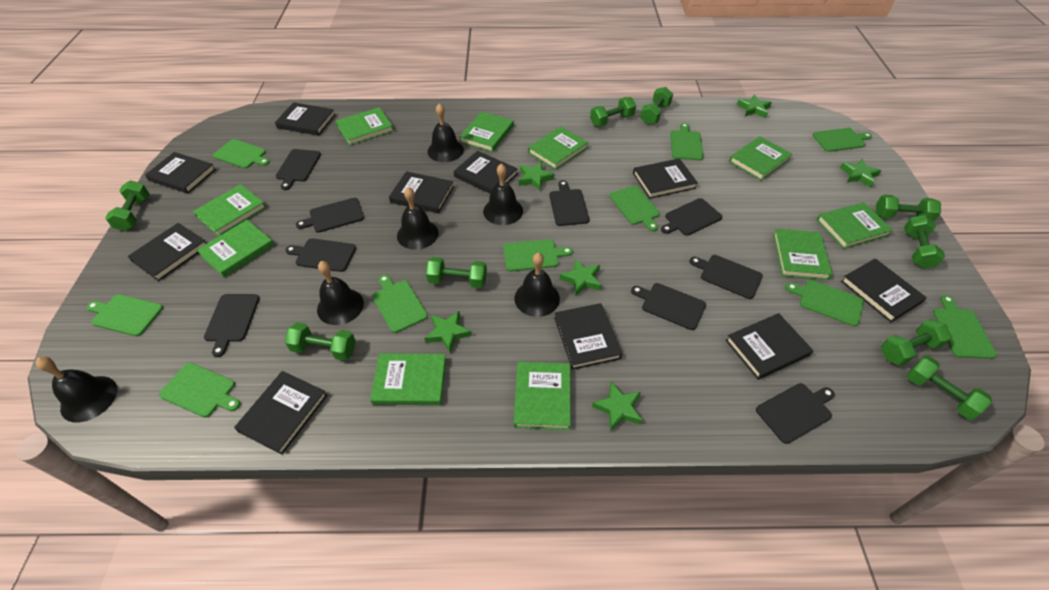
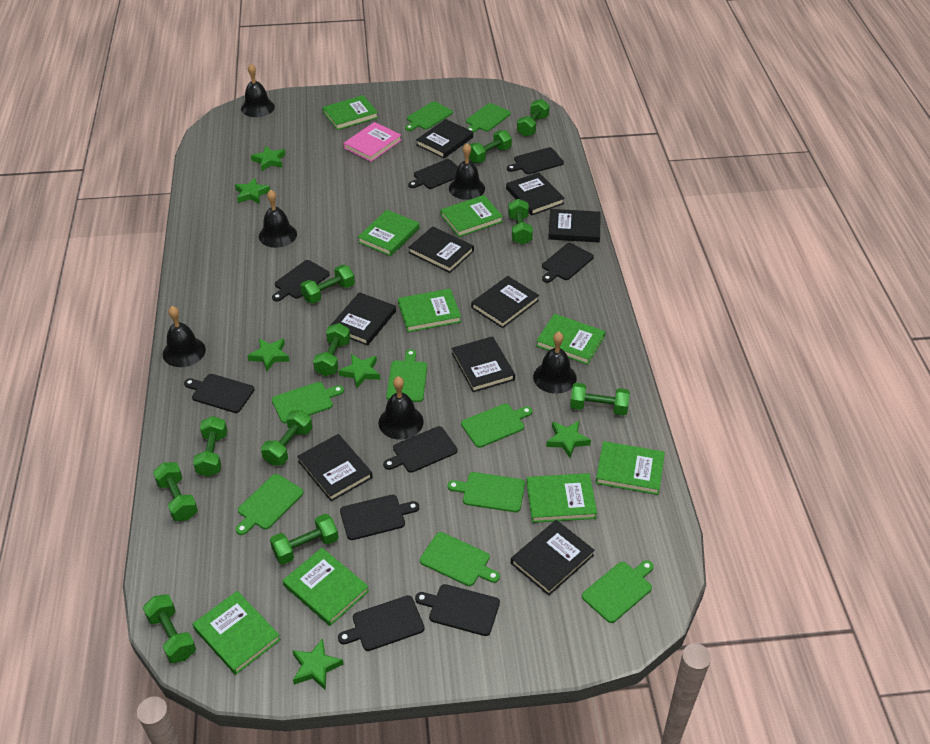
black book: 10 -> 9
green book: 10 -> 9
green cutting board: 10 -> 9
green dumbbell: 9 -> 11
pink book: 0 -> 1

